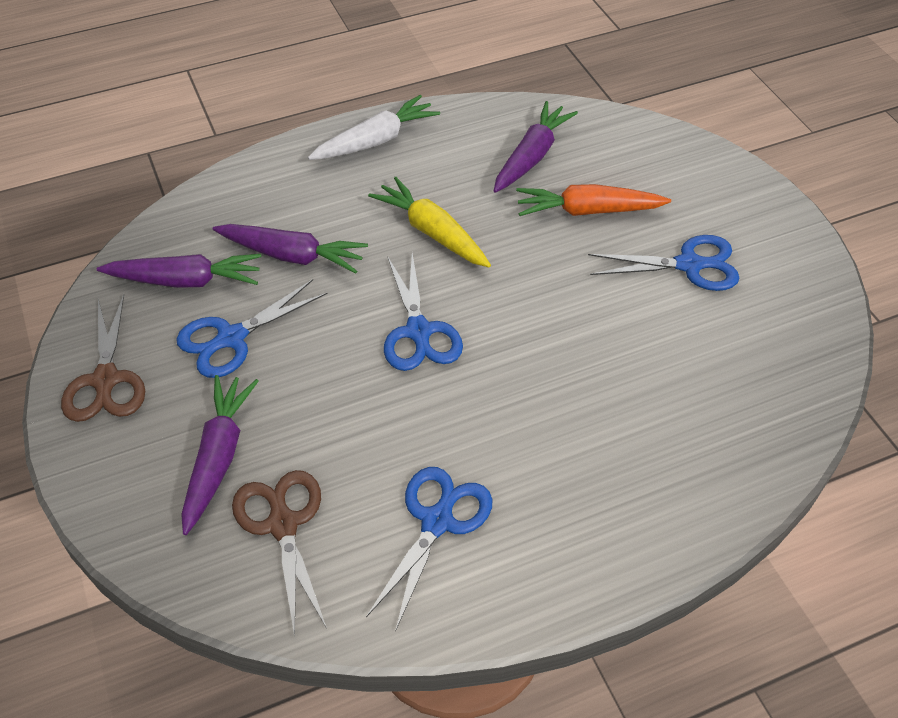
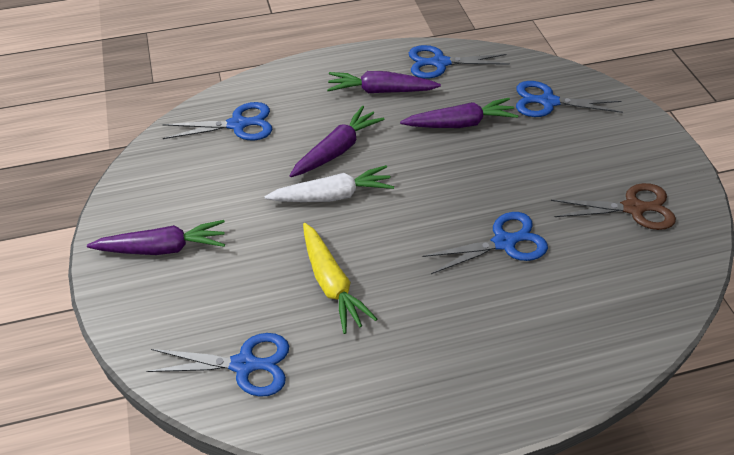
blue scissors: 4 -> 5
brown scissors: 2 -> 1
orange carrot: 1 -> 0

